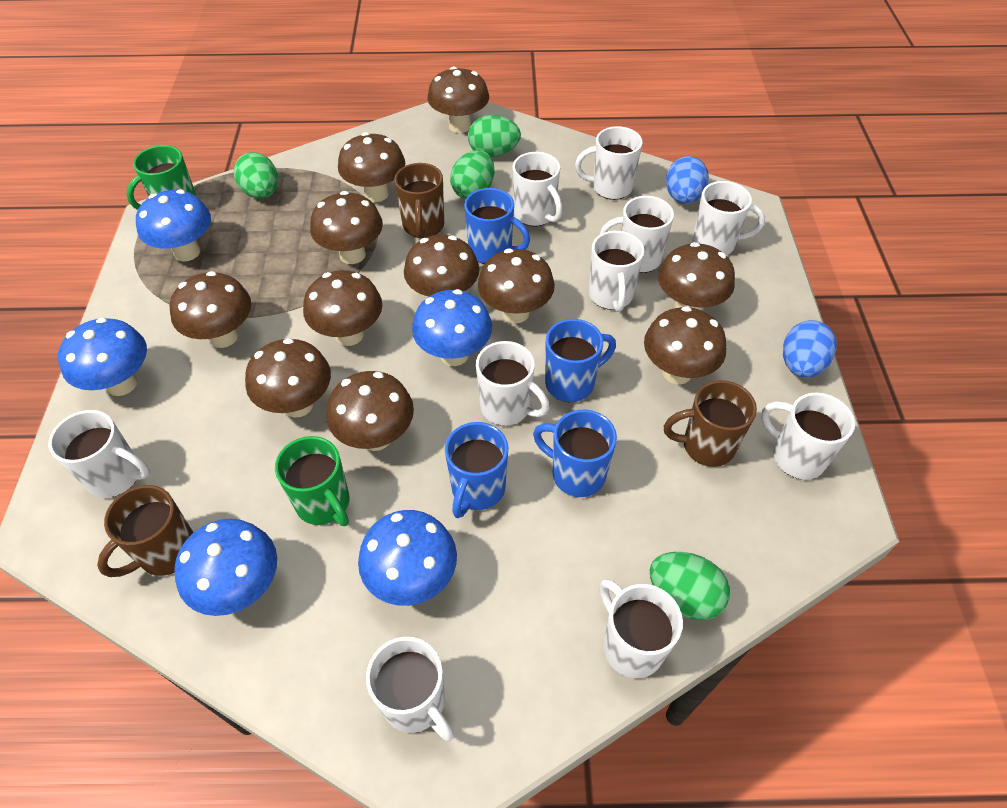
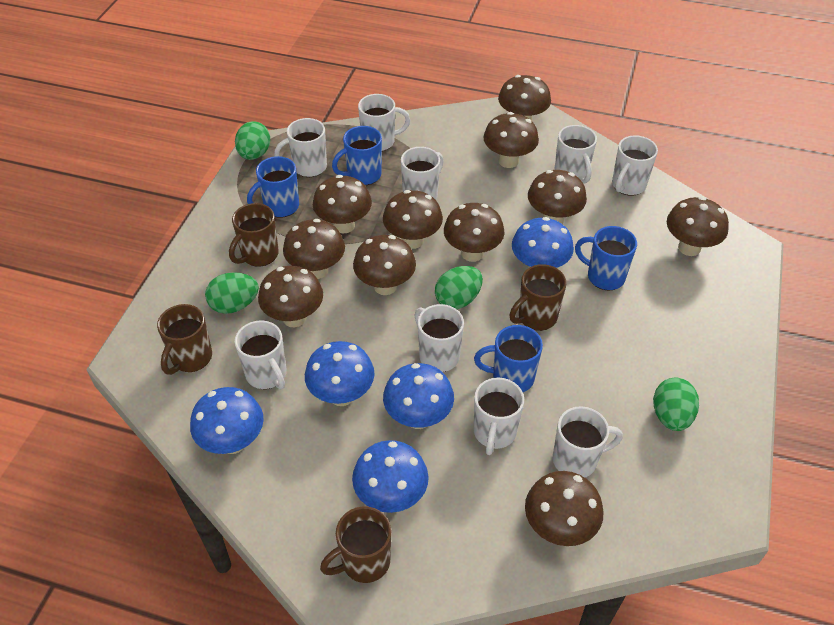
blue egg: 2 -> 0
brown mug: 3 -> 4
green mug: 2 -> 0
white mug: 10 -> 9

